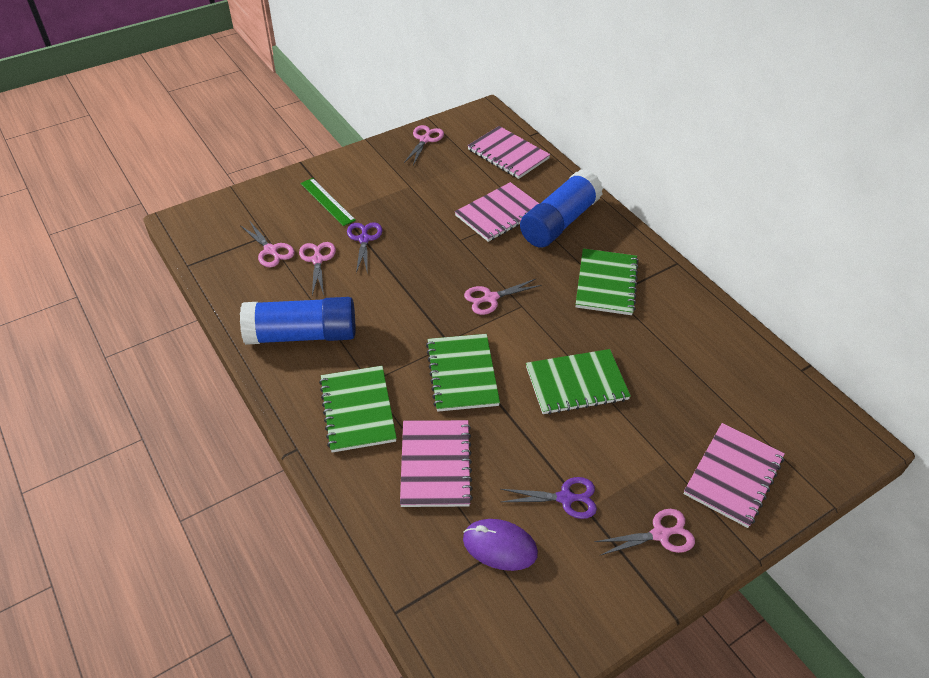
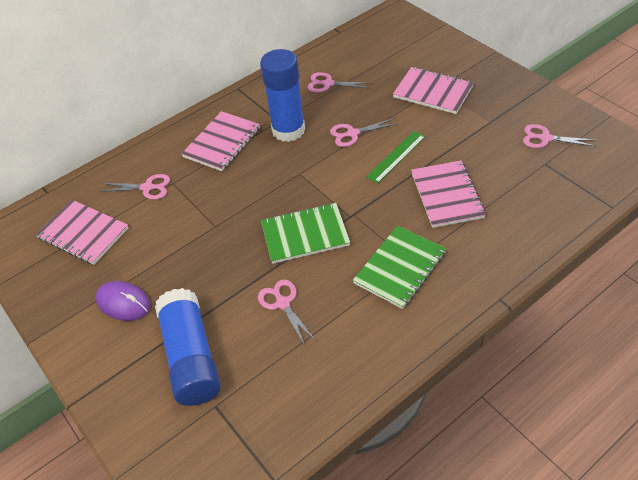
green notebook: 4 -> 2
purple scissors: 2 -> 0

